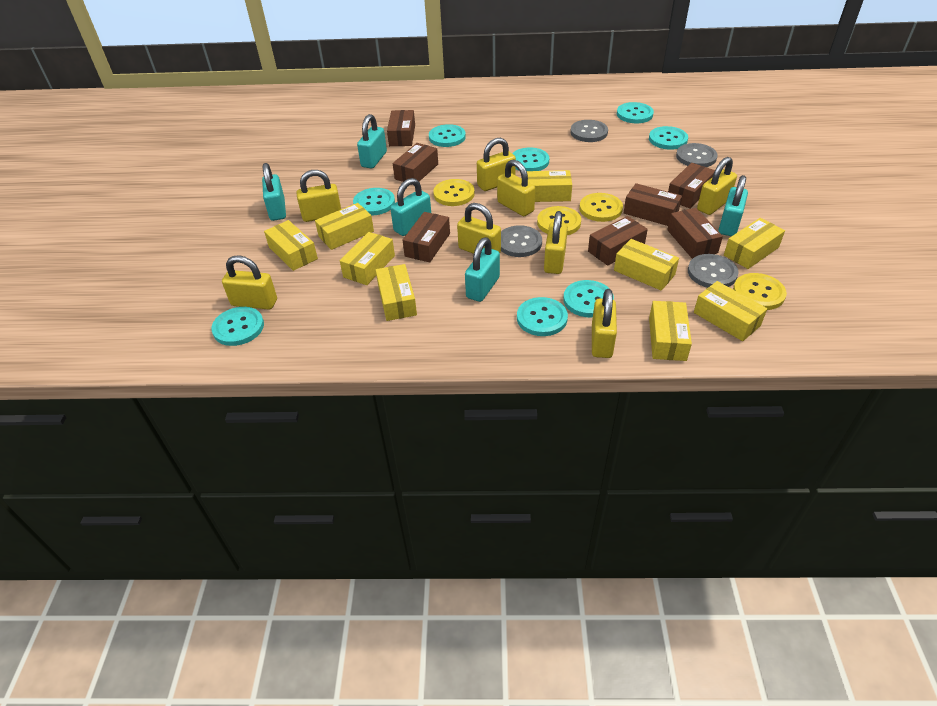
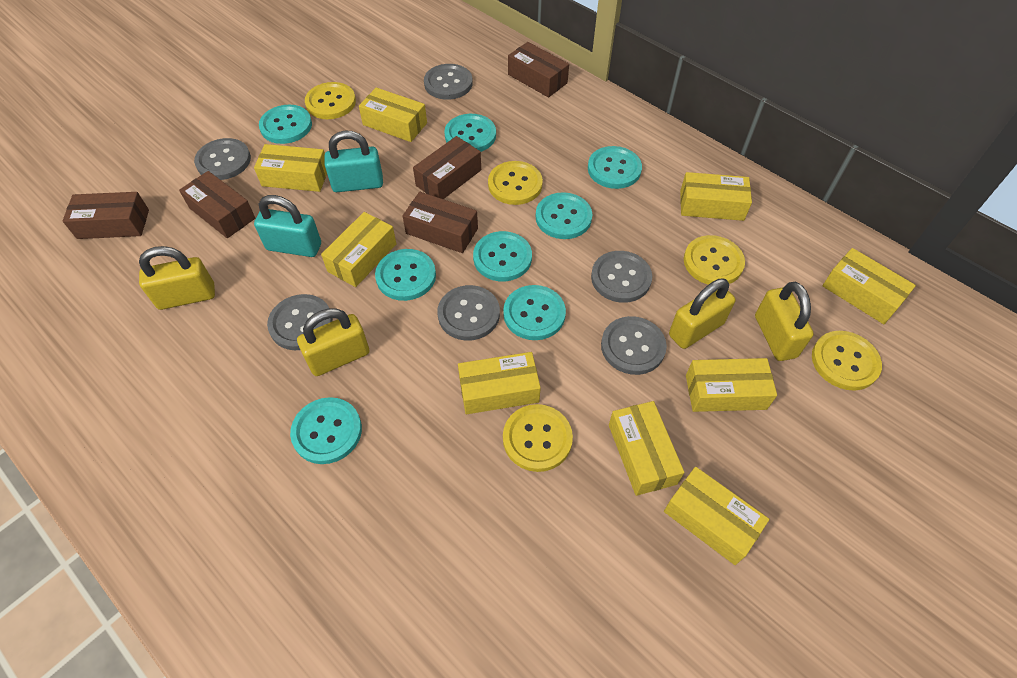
brown box: 7 -> 5
grey button: 4 -> 6
turquoise padlock: 5 -> 2
yellow button: 4 -> 5
yellow padlock: 8 -> 4

